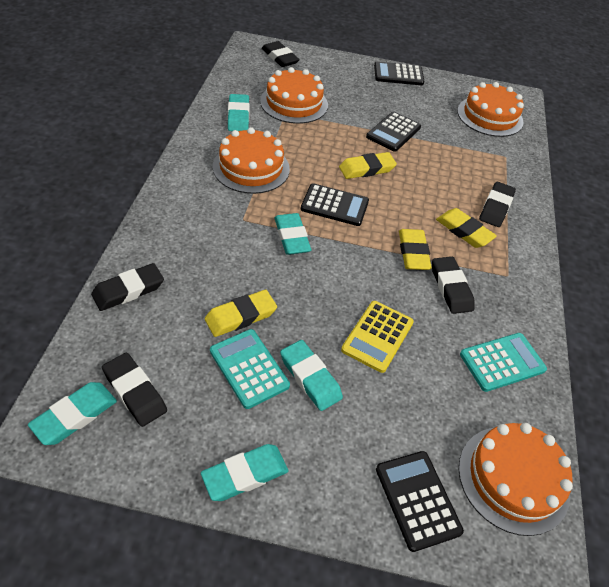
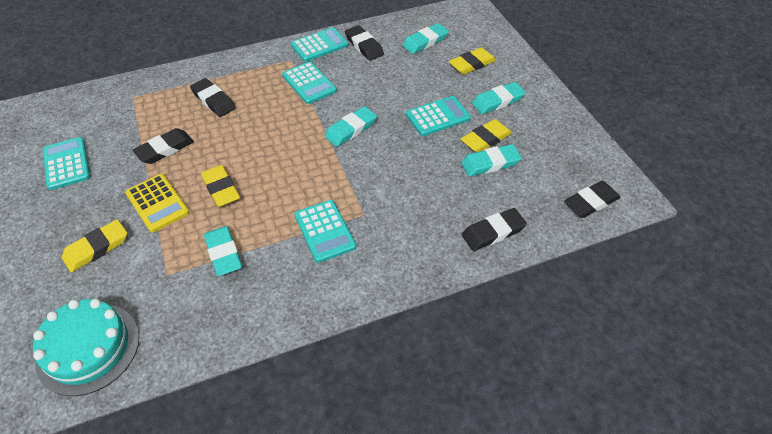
black calculator: 4 -> 0
orange cake: 4 -> 0
turquoise cake: 0 -> 1
turquoise calculator: 2 -> 5

